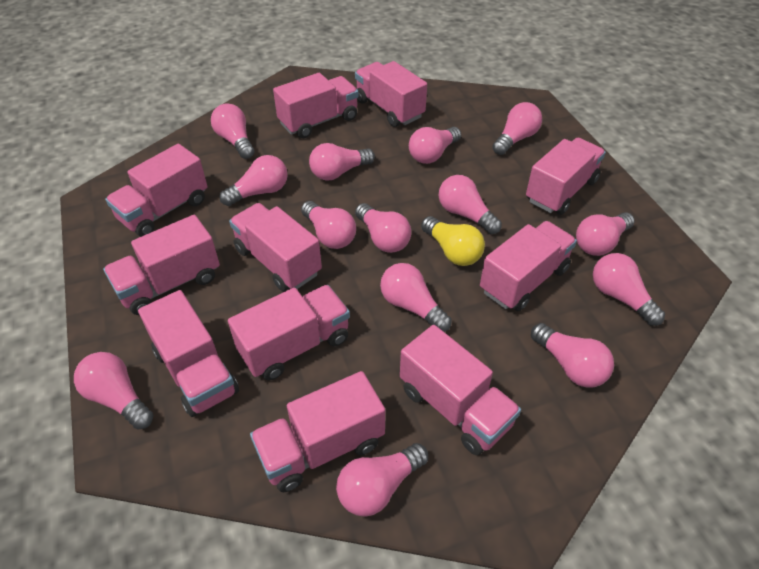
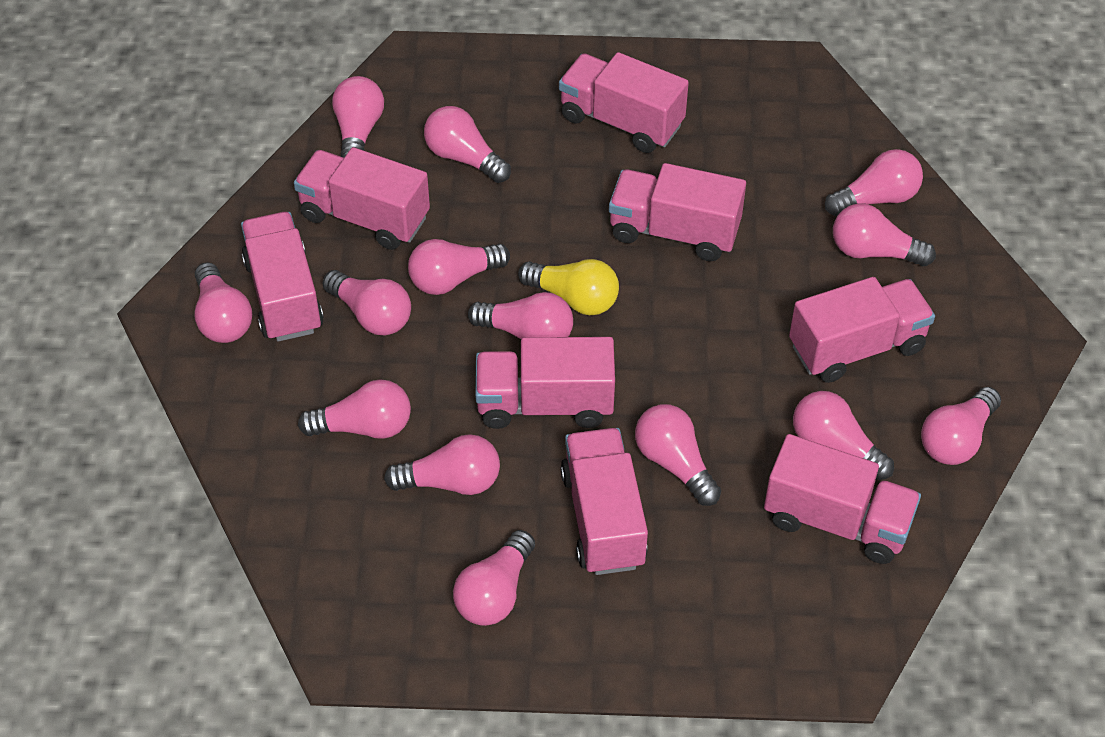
pink truck: 11 -> 8

